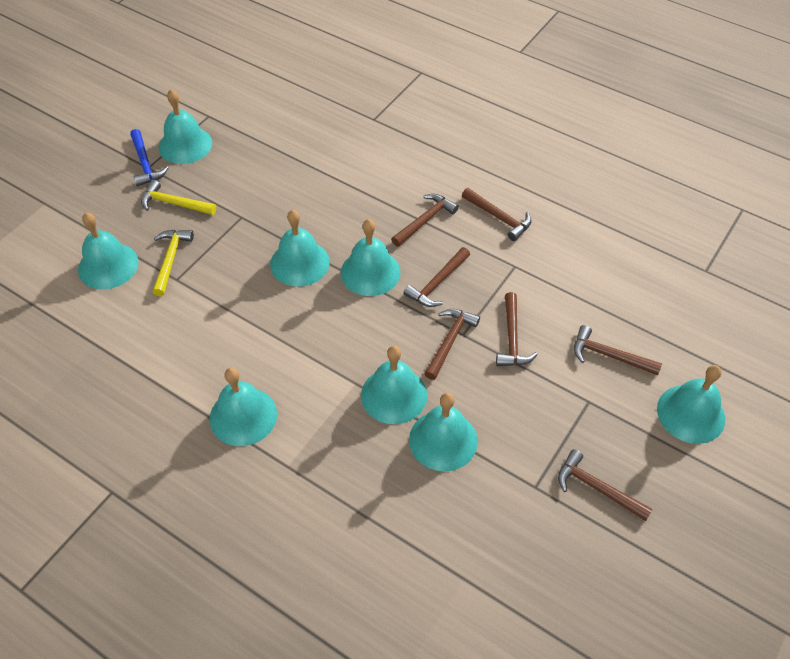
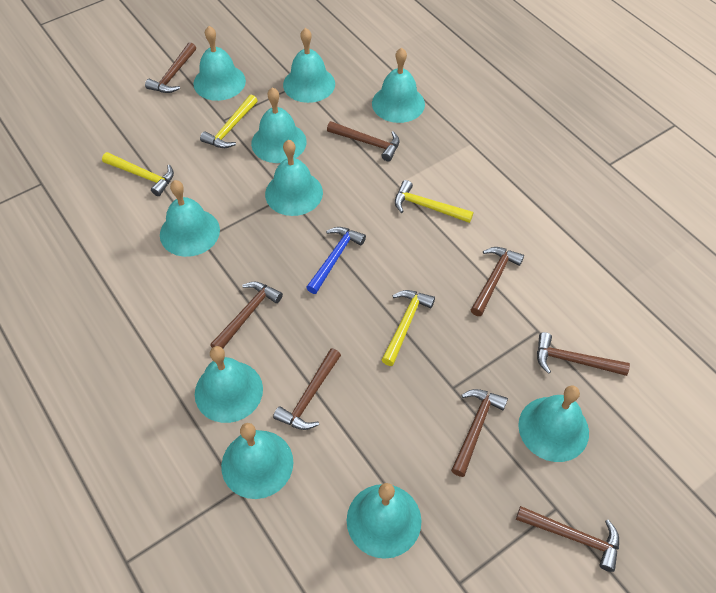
brown hammer: 7 -> 8
turquoise bell: 8 -> 10
yellow hammer: 2 -> 4

